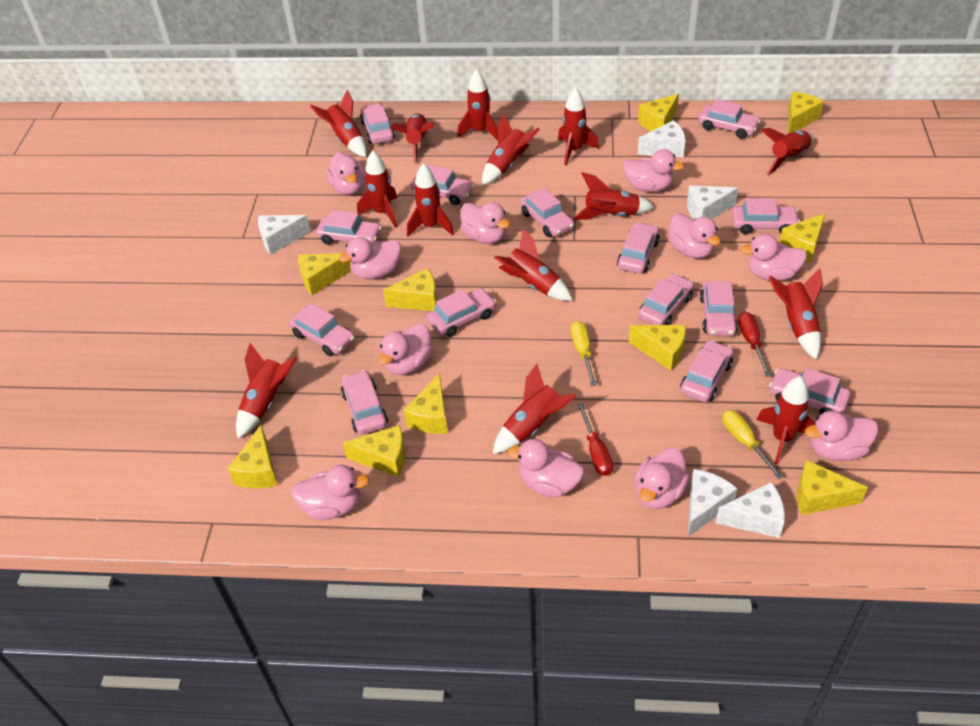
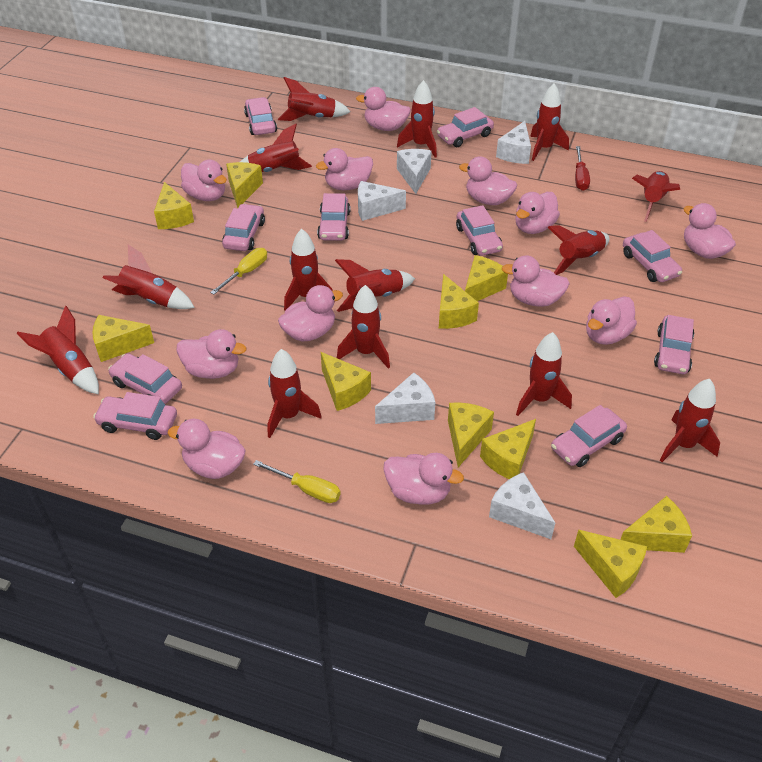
pink car: 14 -> 10
pink duck: 11 -> 12
red screwdriver: 2 -> 1

